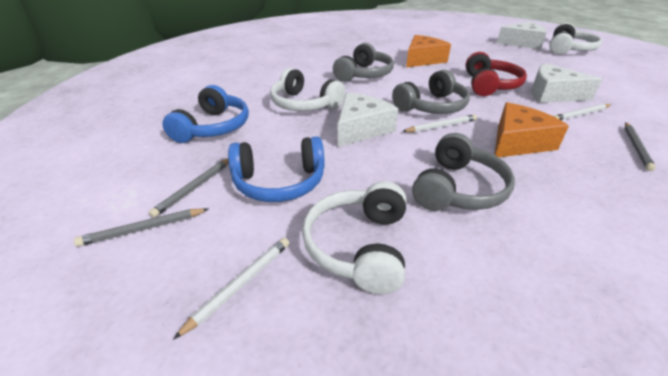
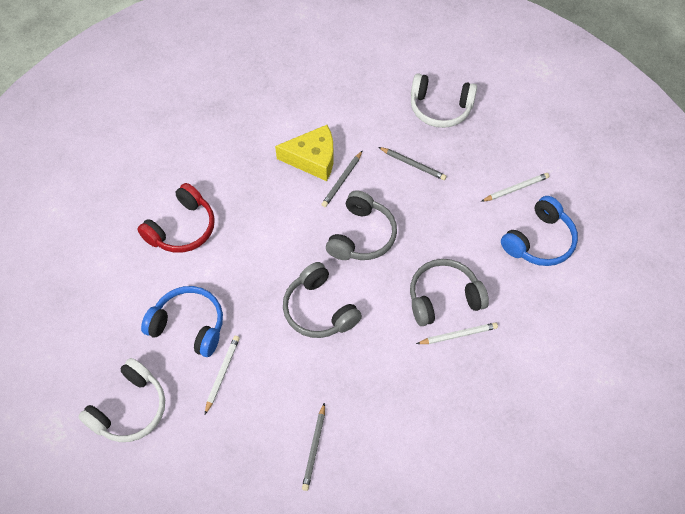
orange cheese: 2 -> 0
white cheese: 3 -> 0
white headphones: 3 -> 2
yellow cheese: 0 -> 1

